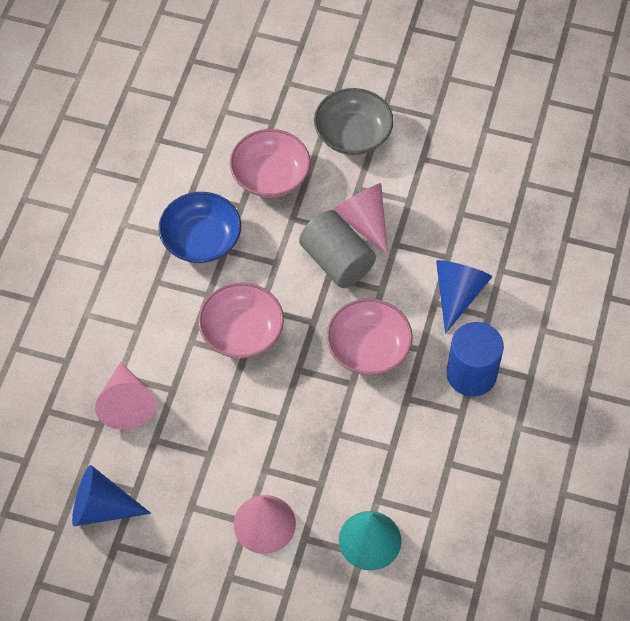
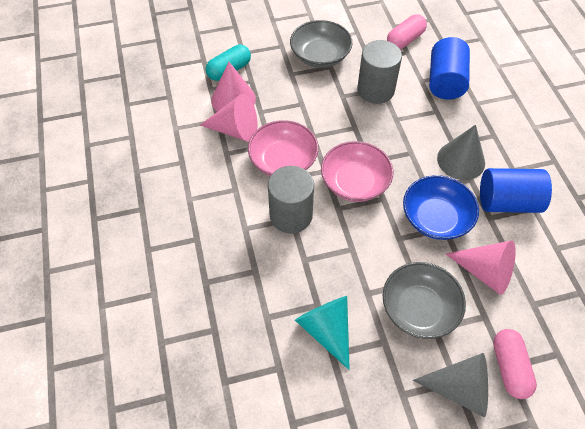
blue cone: 2 -> 0
blue cylinder: 1 -> 2
grey bowl: 1 -> 2
grey cone: 0 -> 2
grey cylinder: 1 -> 2
pink bowl: 3 -> 2
pink capsule: 0 -> 2
turquoise capsule: 0 -> 1

